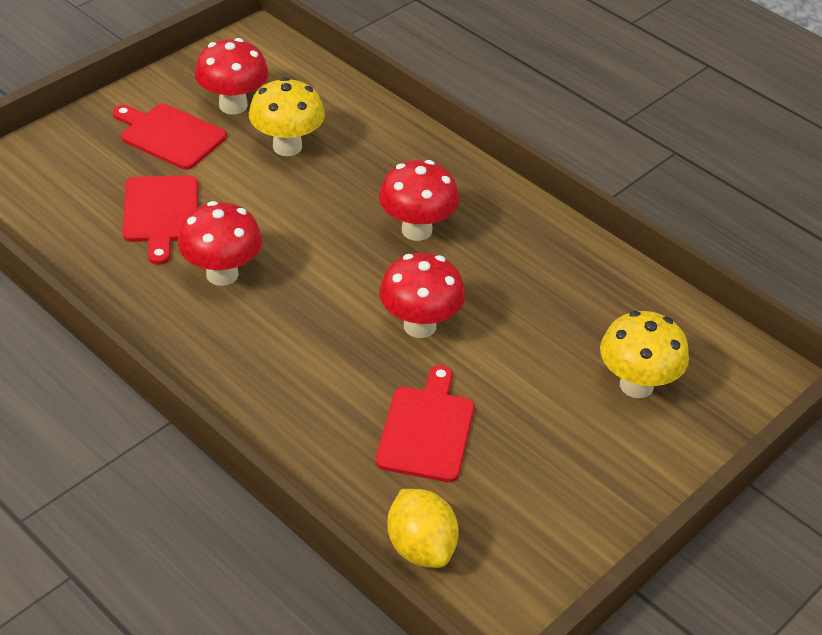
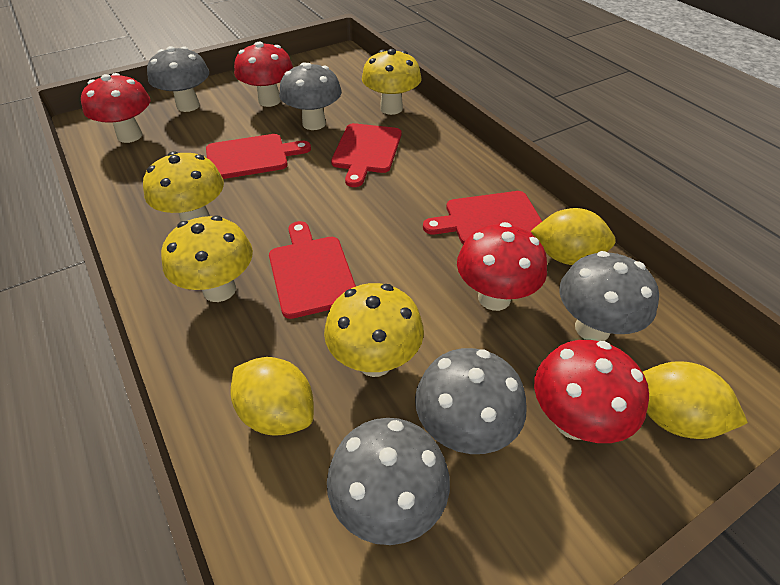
grey mushroom: 0 -> 5
red cutting board: 3 -> 4
yellow lemon: 1 -> 3
yellow mushroom: 2 -> 4

